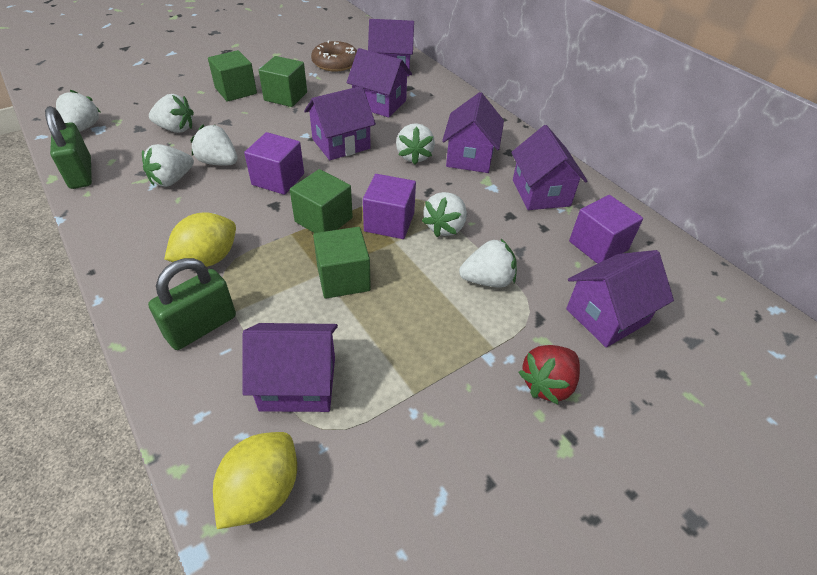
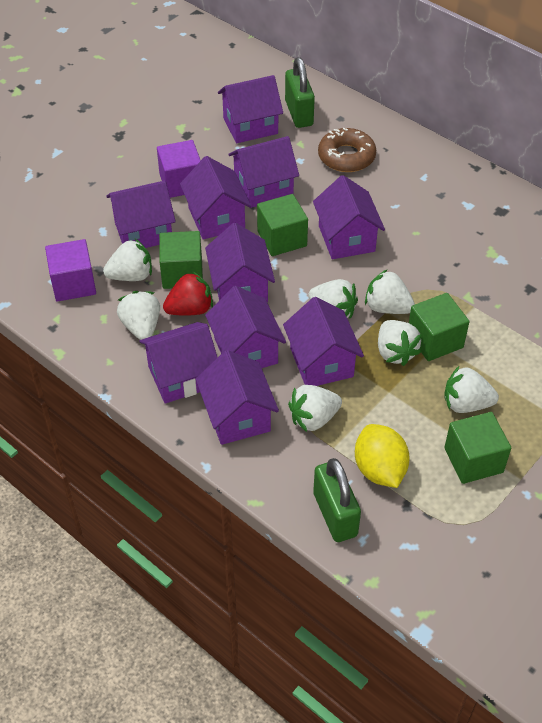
purple cube: 3 -> 2
purple house: 7 -> 10
yellow lemon: 2 -> 1

